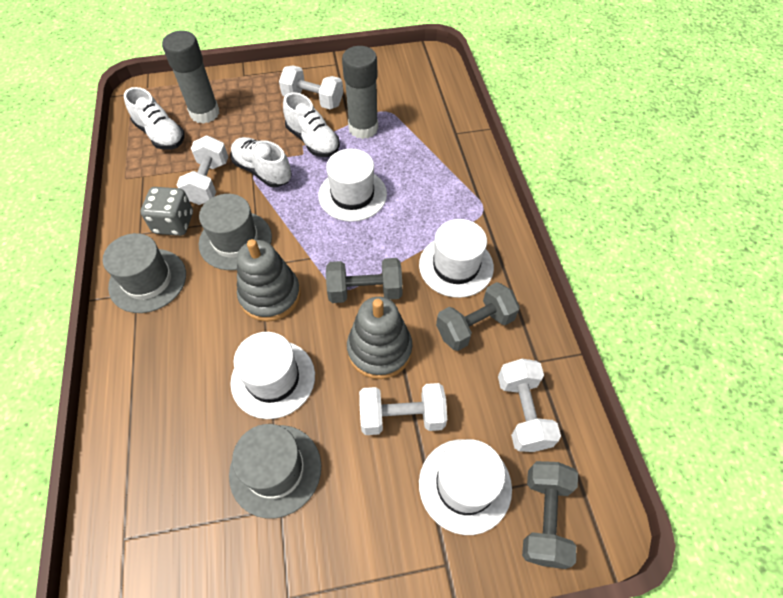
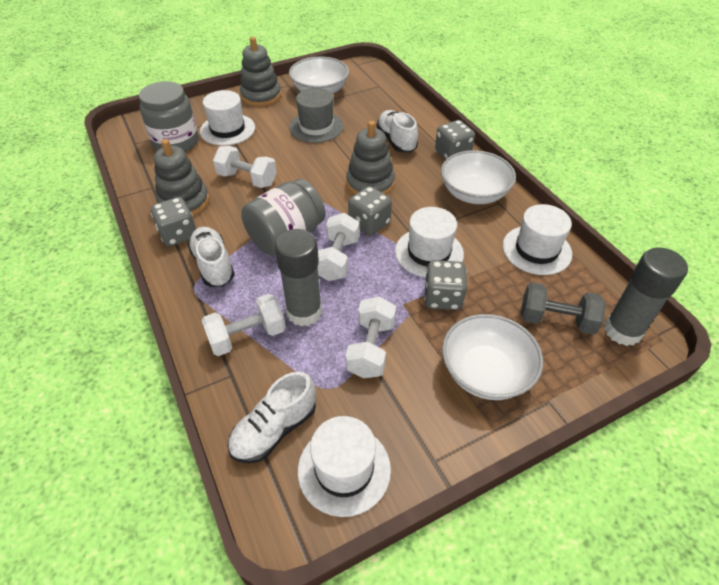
grey dice: 1 -> 4
grey dumbbell: 3 -> 1
grey hat: 3 -> 1
grey jar: 0 -> 2
grey stacking toy: 2 -> 3
white bowl: 0 -> 3

